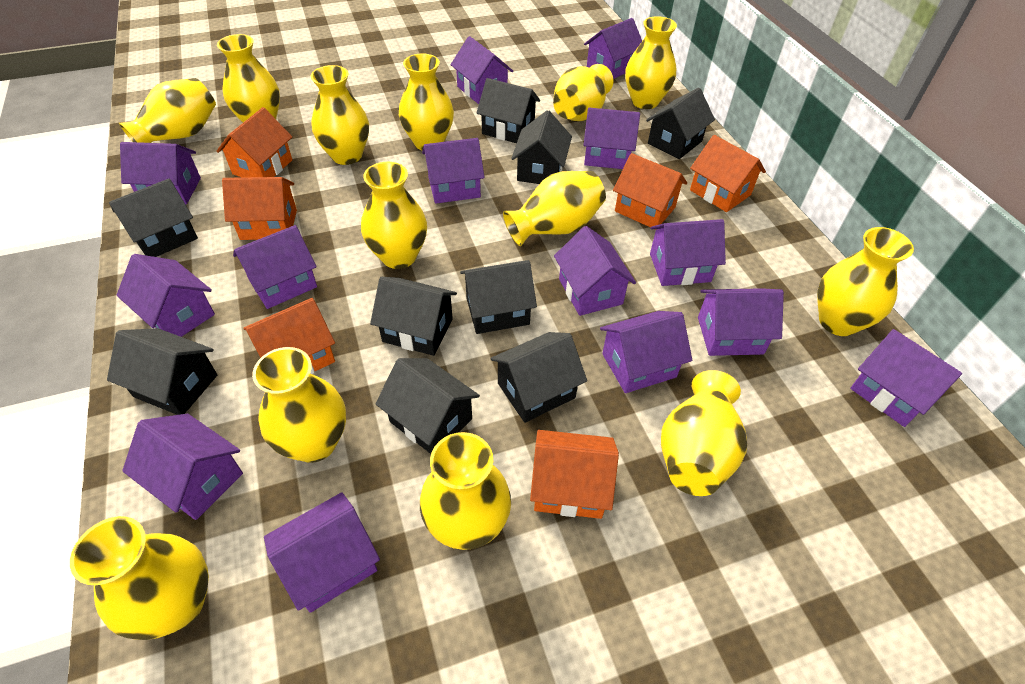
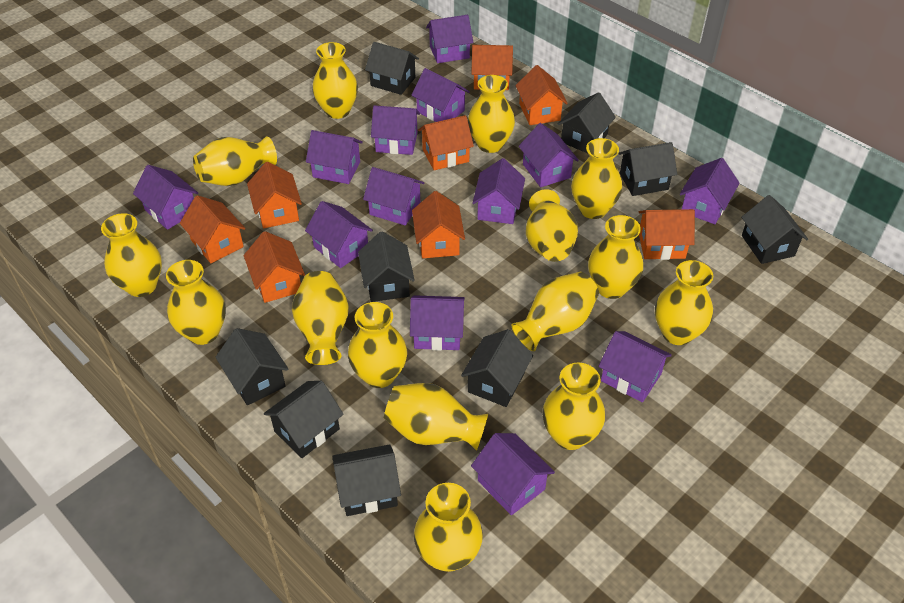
orange house: 6 -> 8
purple house: 14 -> 13
yellow vase: 13 -> 15

